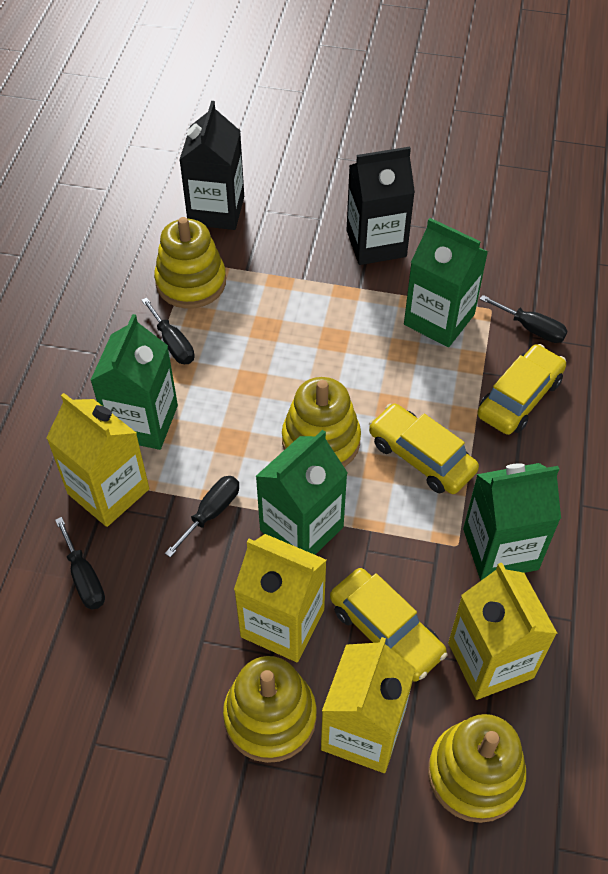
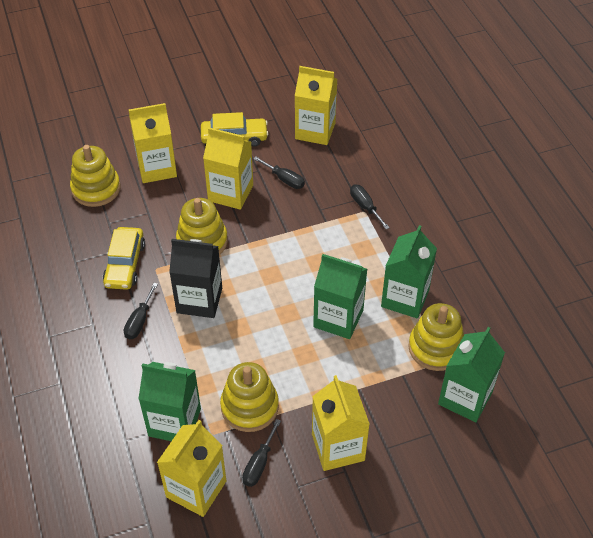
black carton: 2 -> 1
yellow car: 3 -> 2
yellow carton: 4 -> 5

